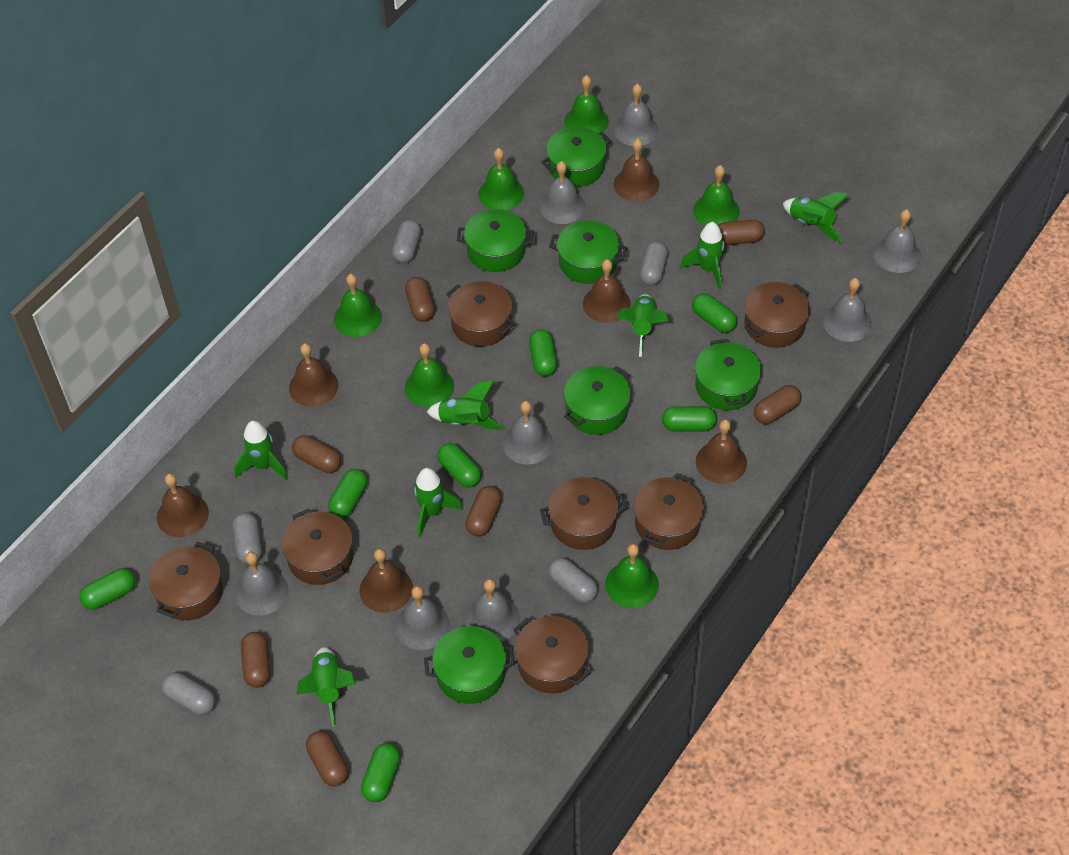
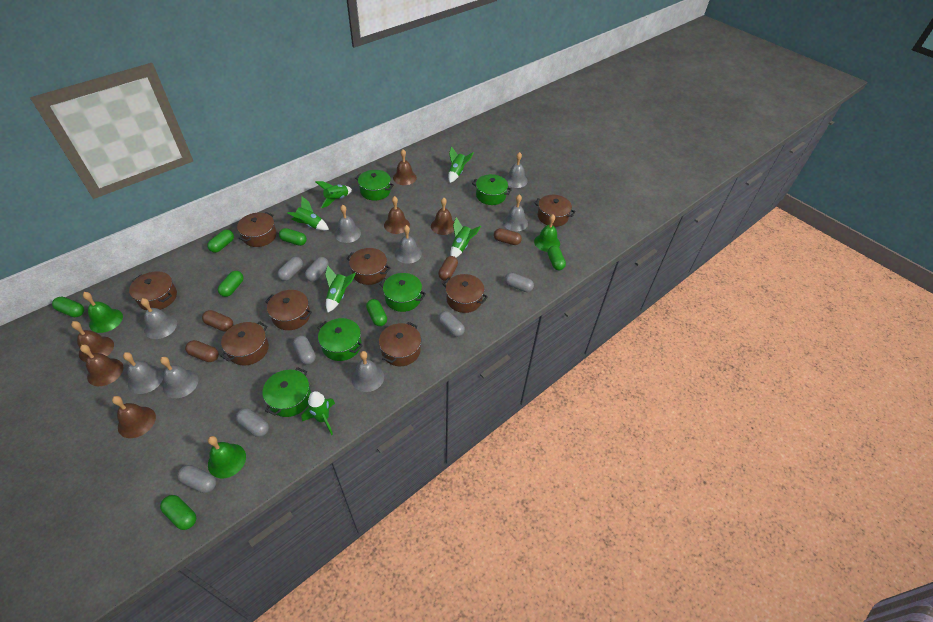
brown capsule: 7 -> 4
brown pot: 7 -> 8
green bell: 6 -> 3
green pot: 6 -> 5
green rocket: 7 -> 6
grey capsule: 5 -> 7

